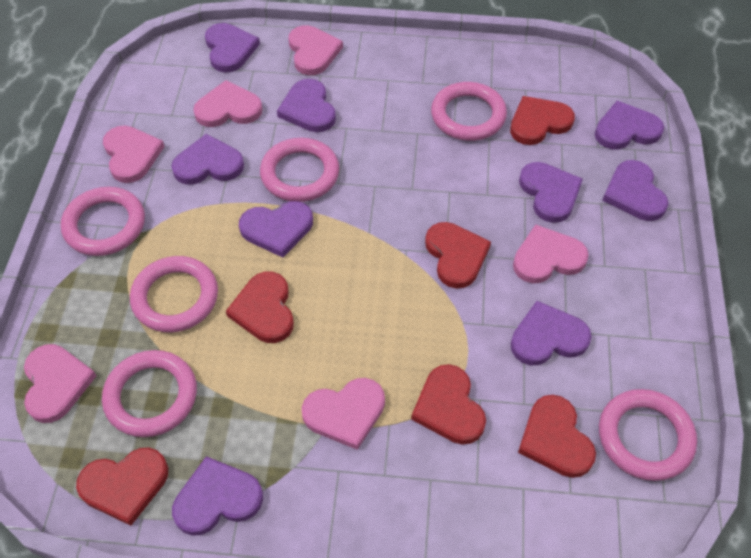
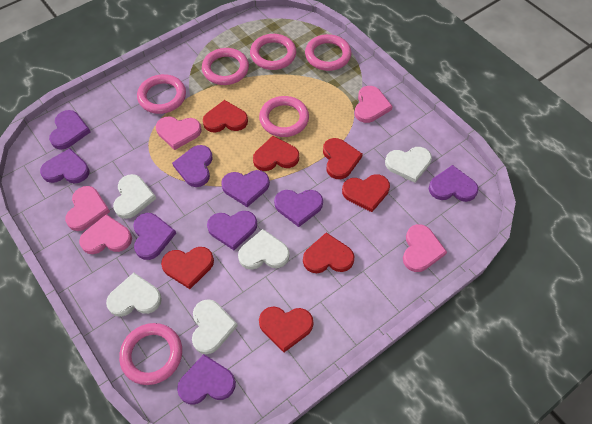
pink heart: 6 -> 5
red heart: 6 -> 7
white heart: 0 -> 5

